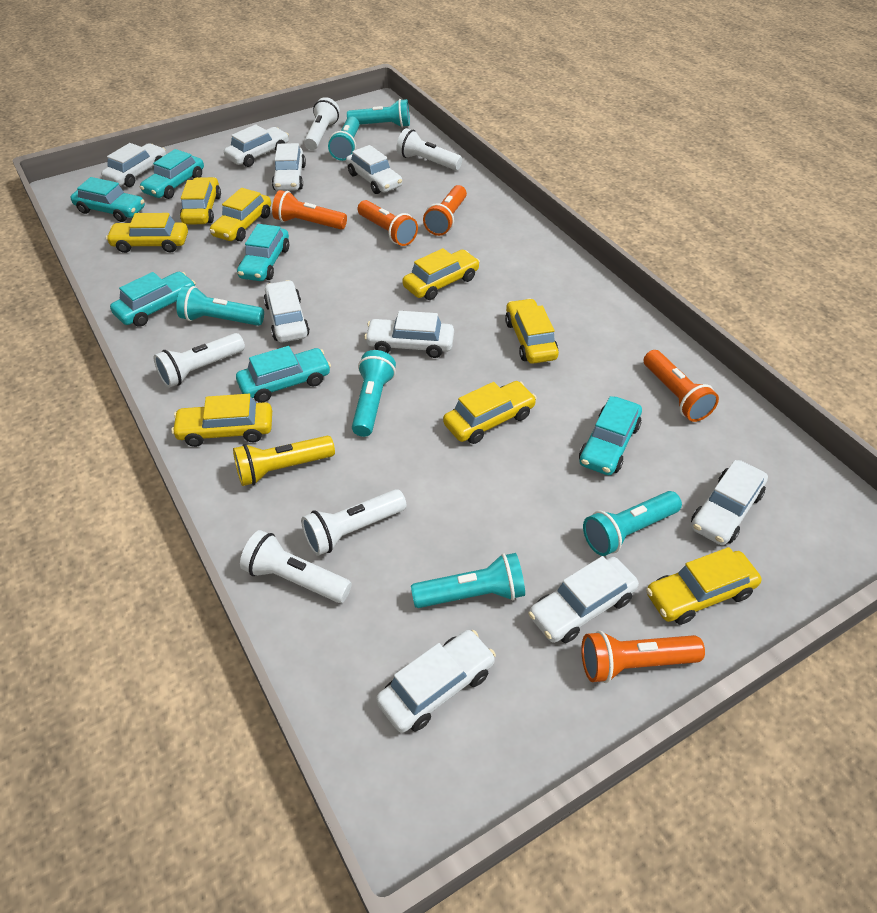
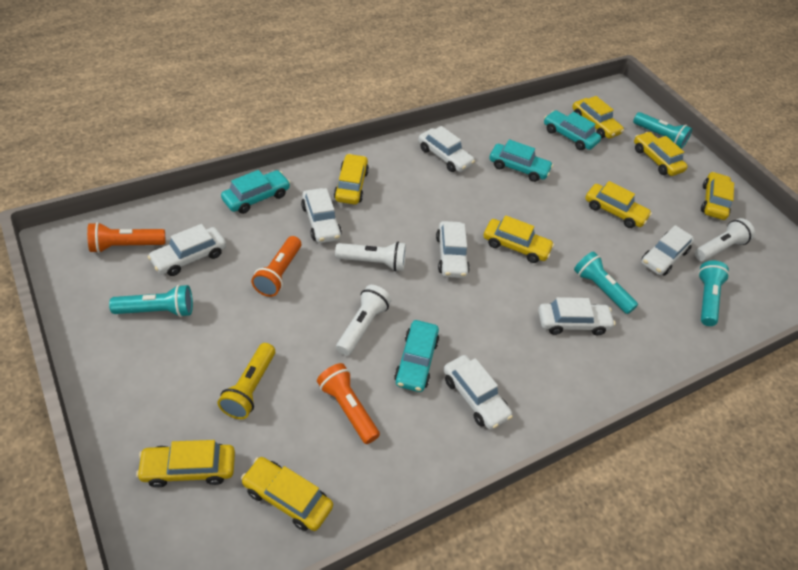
orange flashlight: 5 -> 3
turquoise car: 6 -> 4
turquoise flashlight: 6 -> 4
white car: 9 -> 7
white flashlight: 5 -> 3

